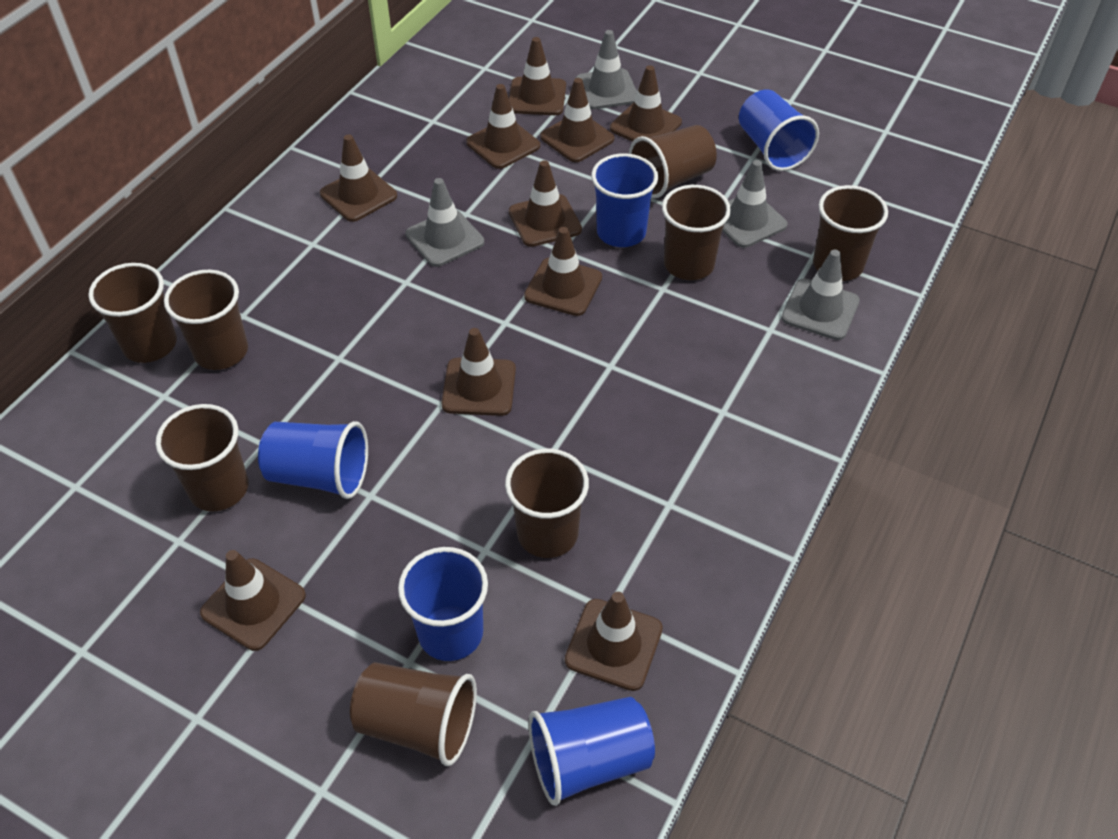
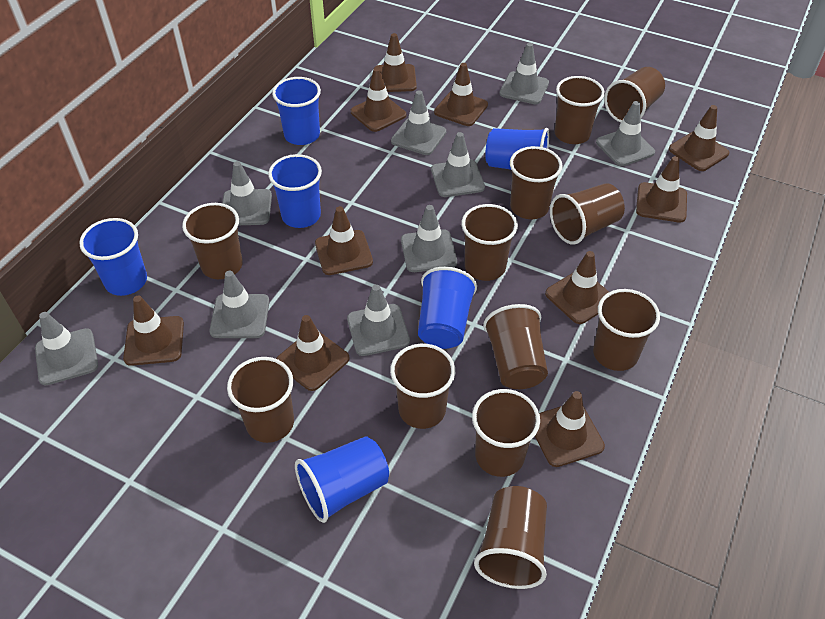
blue cup: 5 -> 6
brown cup: 8 -> 12
grey traffic cone: 4 -> 9

